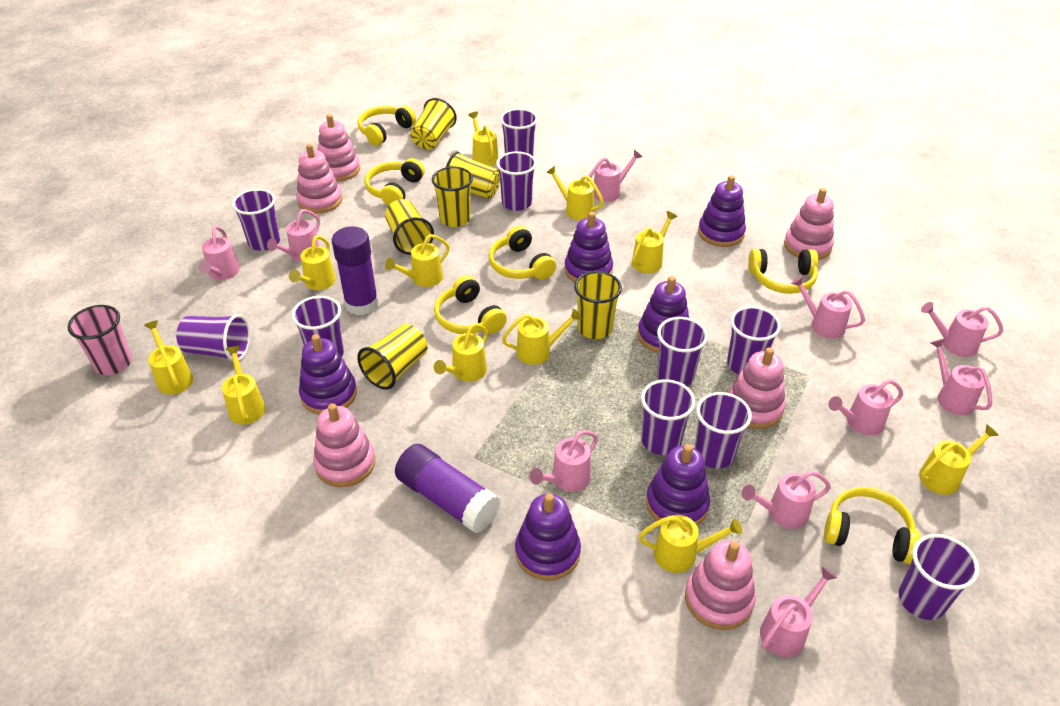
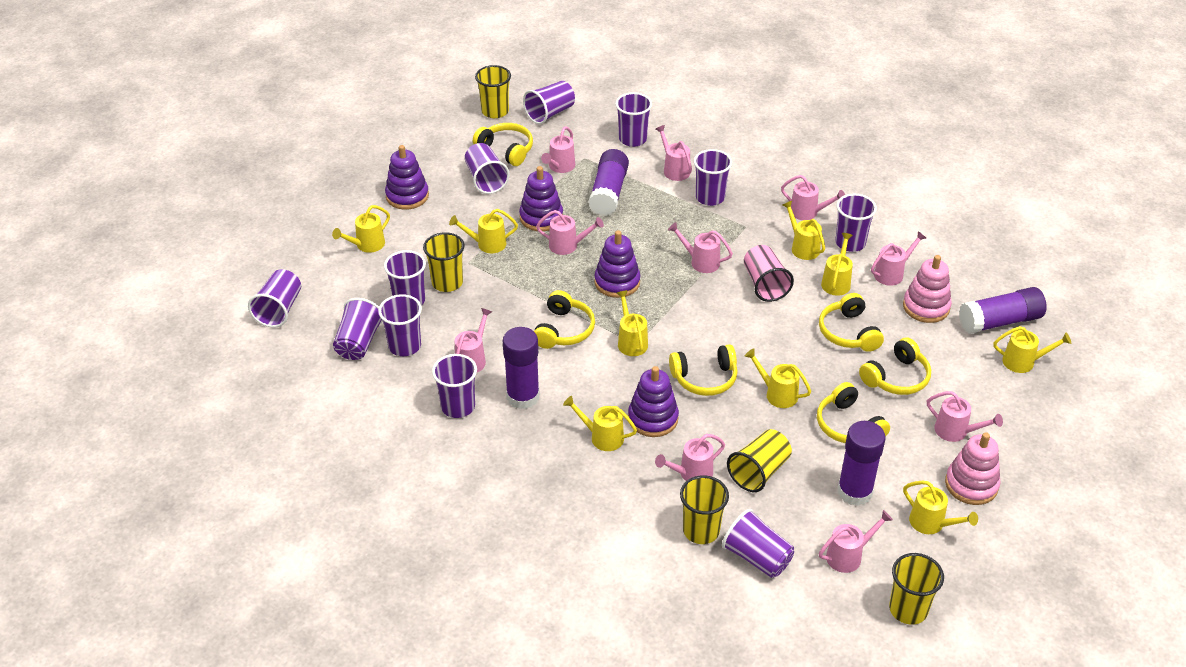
pink stacking toy: 6 -> 2
purple cup: 10 -> 11
purple glue stick: 2 -> 4
purple stacking toy: 6 -> 4
yellow cup: 6 -> 5
yellow watering can: 11 -> 9

